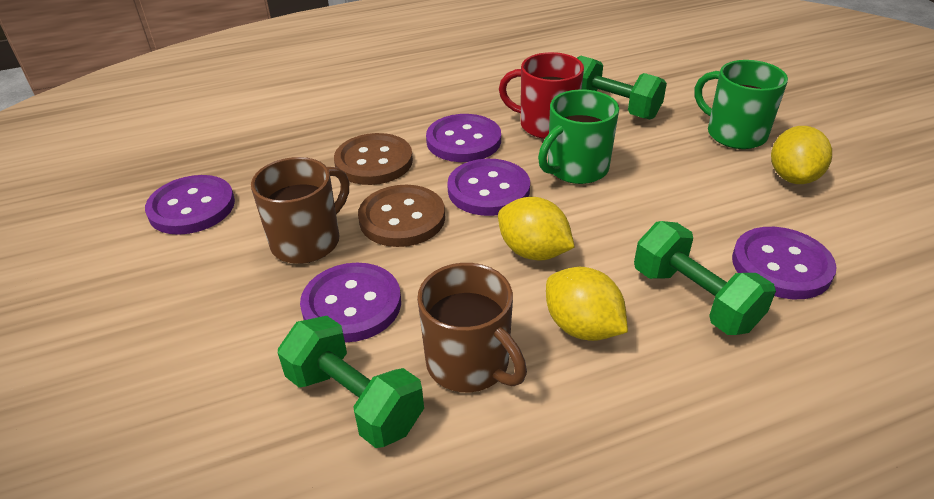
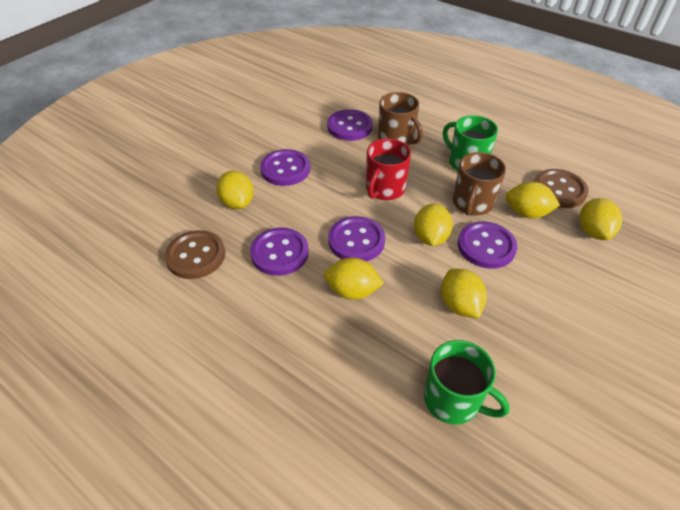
green dumbbell: 3 -> 0
yellow lemon: 3 -> 6

